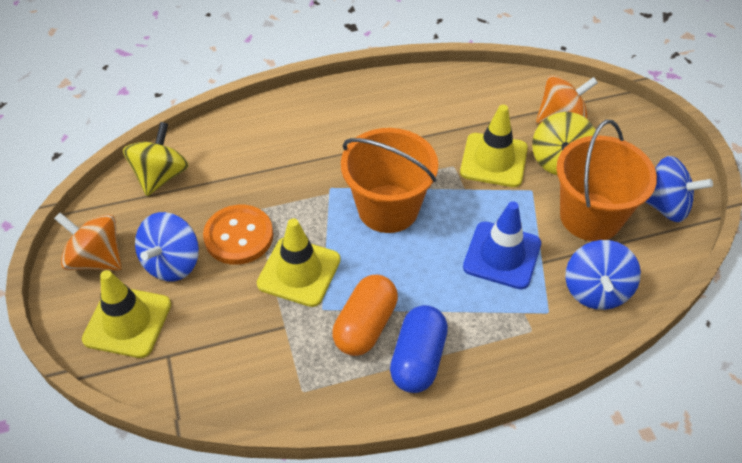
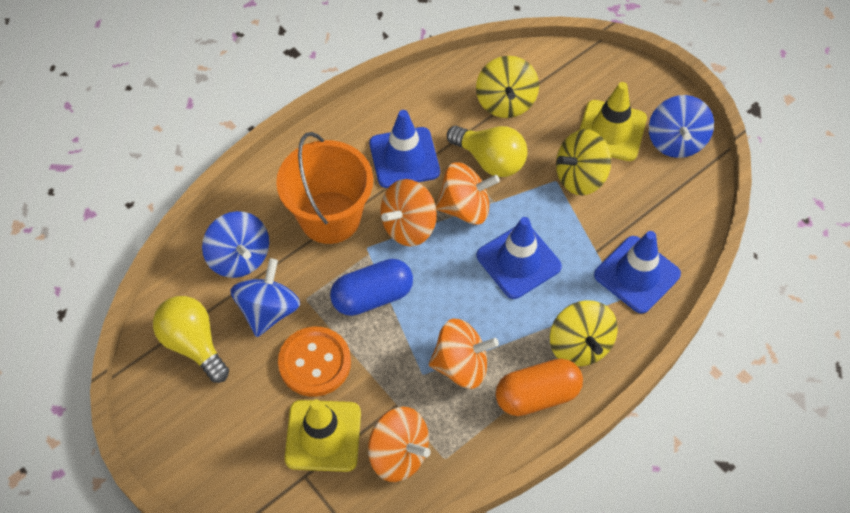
blue traffic cone: 1 -> 3
orange bucket: 2 -> 1
orange spinning top: 2 -> 4
yellow light bulb: 0 -> 2
yellow spinning top: 2 -> 3
yellow traffic cone: 3 -> 2

